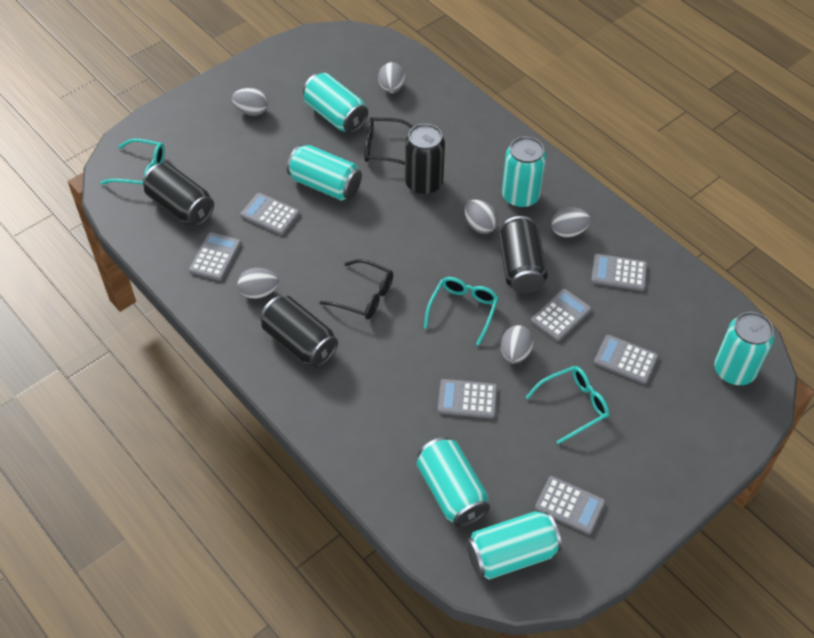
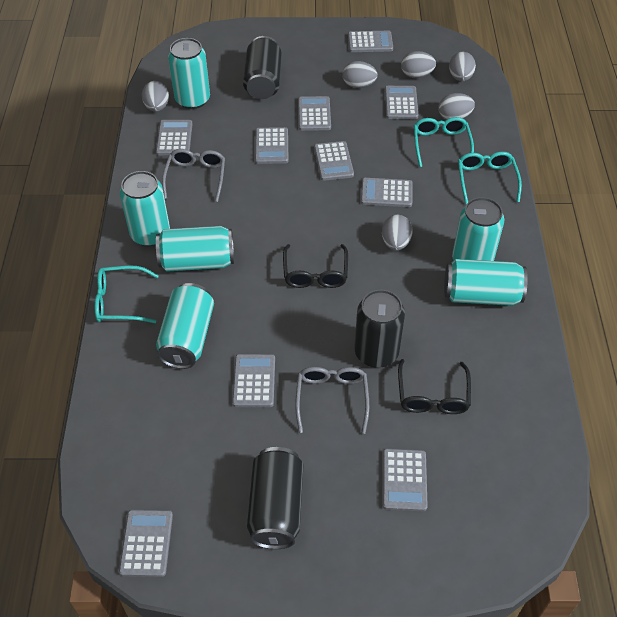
black can: 4 -> 3
grey calculator: 7 -> 10
grey glasses: 0 -> 2

